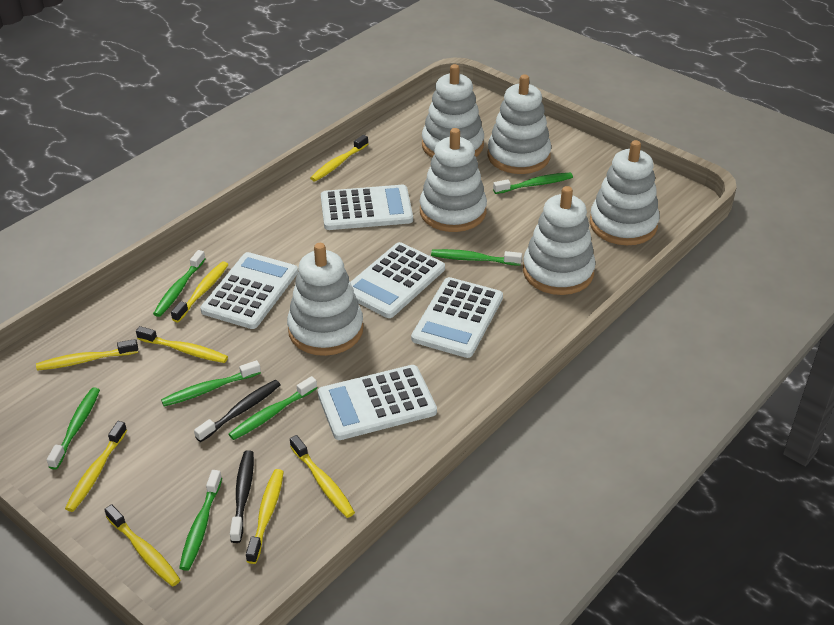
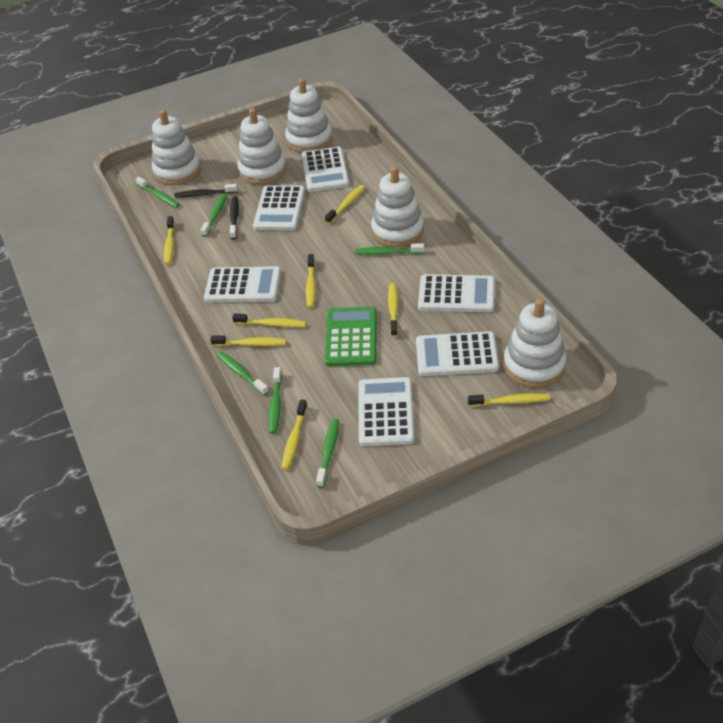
green calculator: 0 -> 1
green toothbrush: 7 -> 6
white calculator: 5 -> 6
white stacking toy: 6 -> 5

